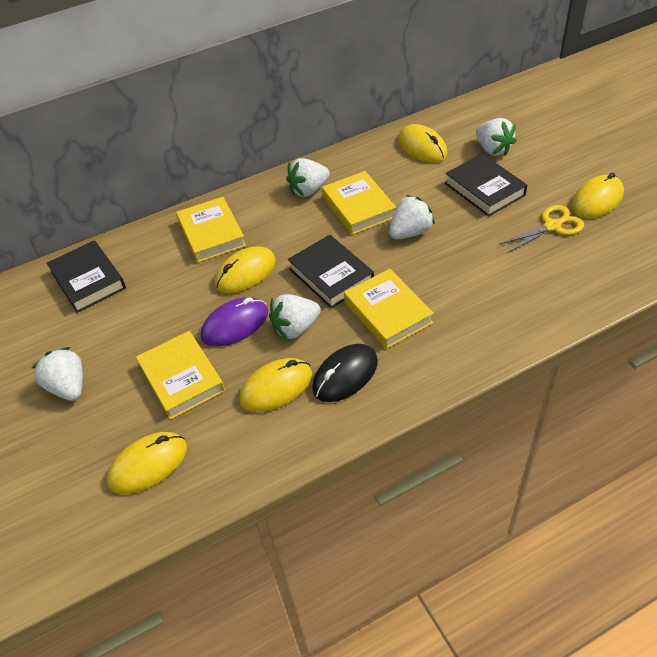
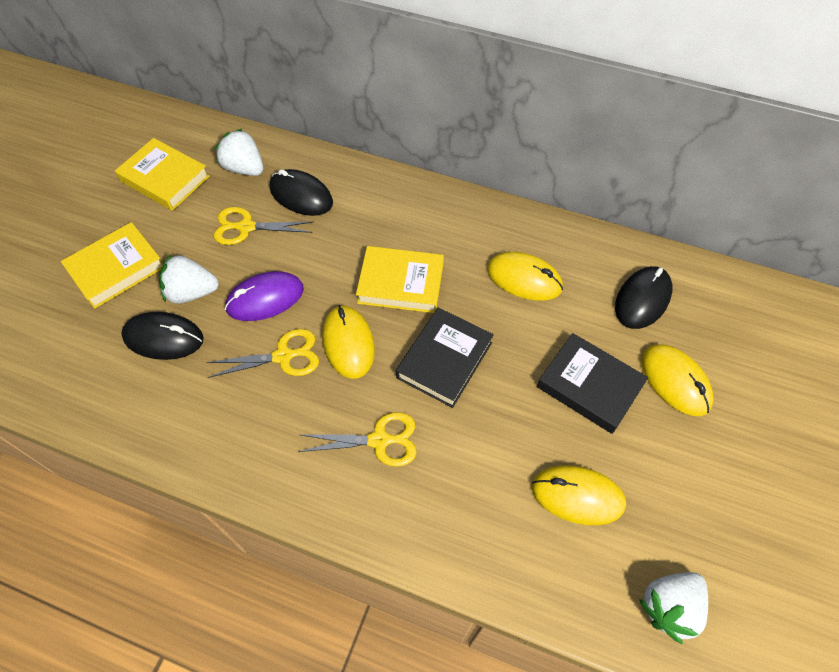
black book: 3 -> 2
black mouse: 1 -> 3
white strawberry: 5 -> 3
yellow book: 4 -> 3
yellow mouse: 5 -> 4
yellow scissors: 1 -> 3

